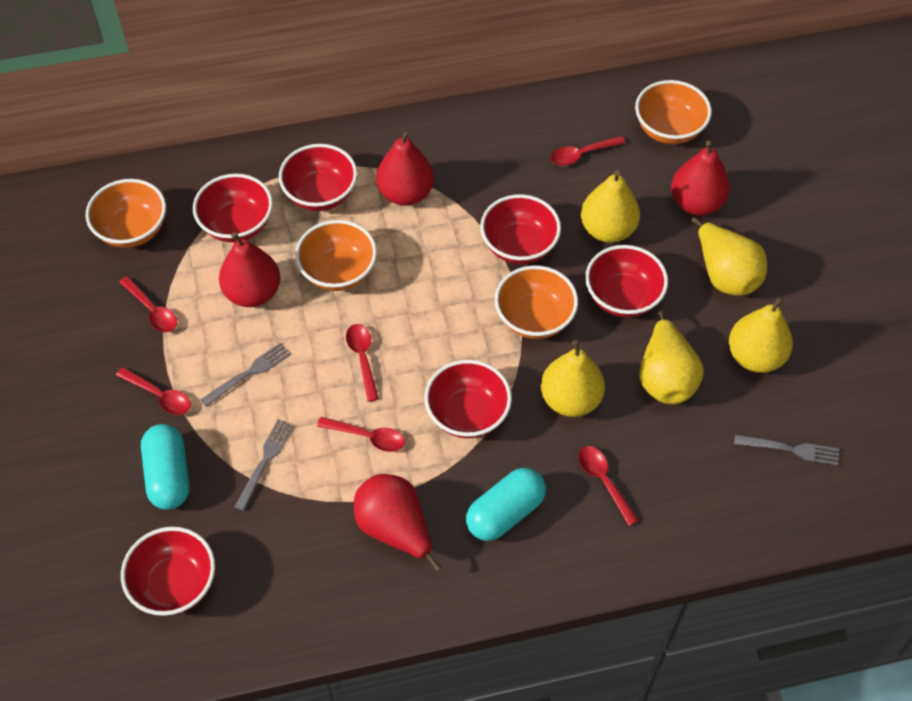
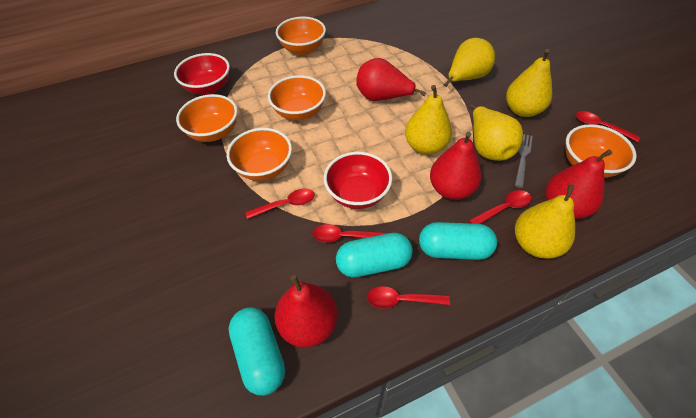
grey fork: 3 -> 1
orange bowl: 4 -> 5
red bowl: 6 -> 2
red spoon: 6 -> 5
turquoise capsule: 2 -> 3

